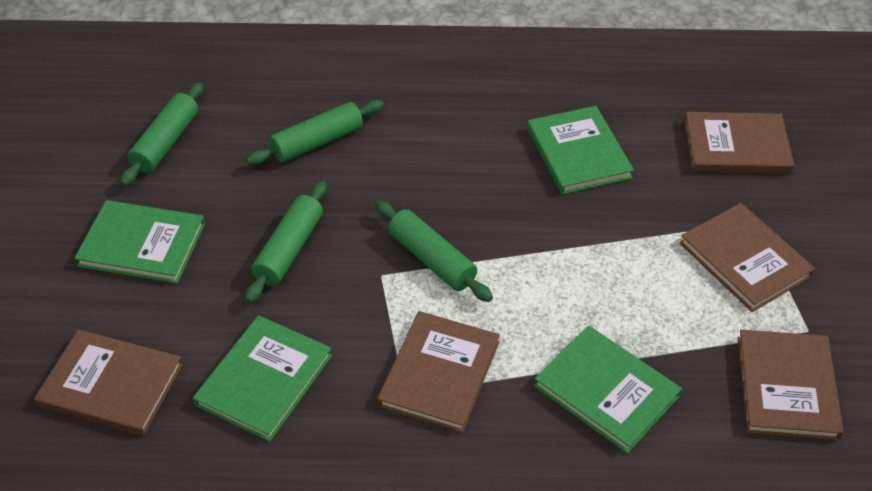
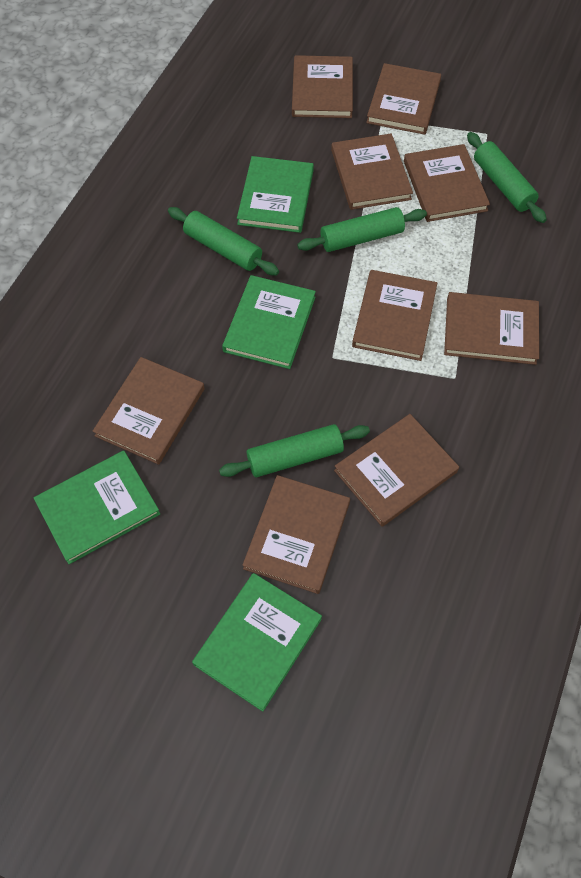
brown book: 5 -> 9

